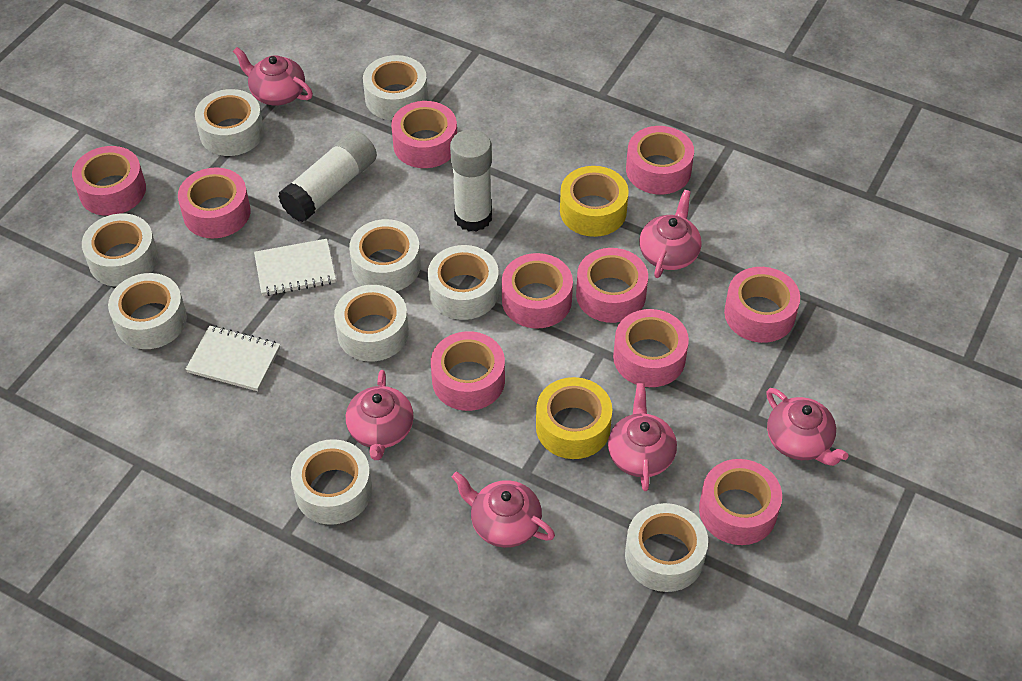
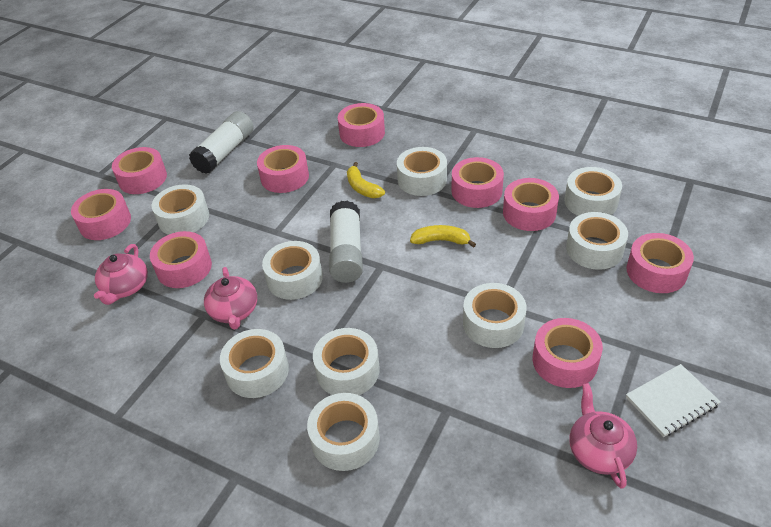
pink tape: 10 -> 9
pink teapot: 6 -> 3
white notebook: 2 -> 1
yellow banana: 0 -> 2
yellow tape: 2 -> 0

